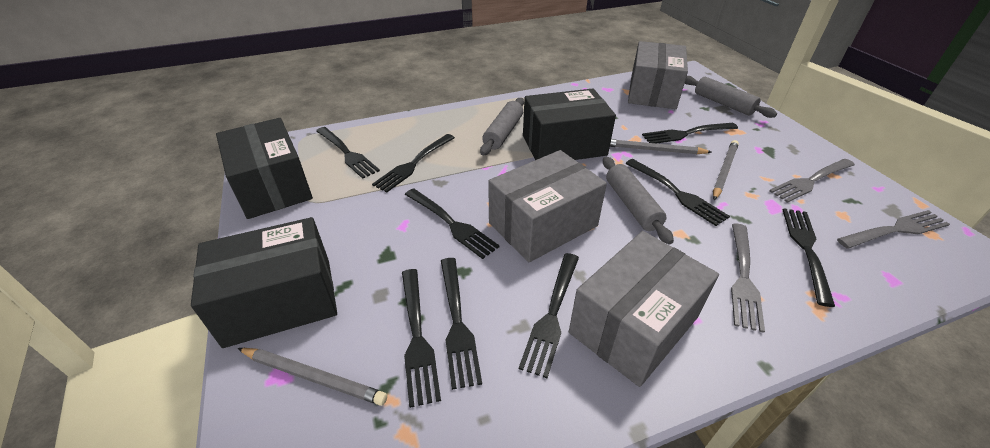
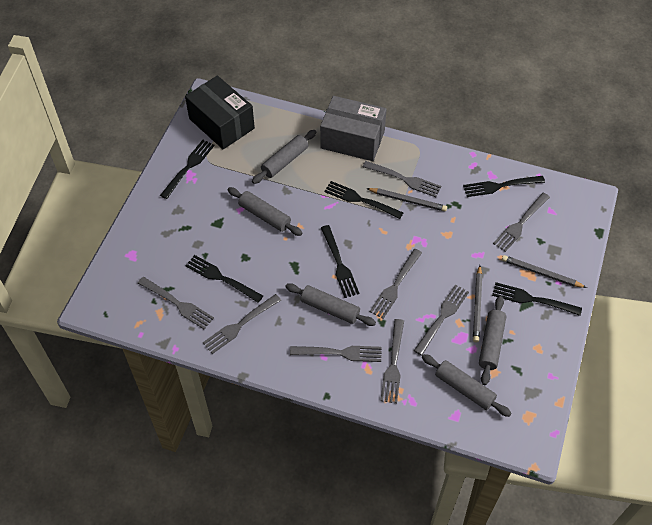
black box: 3 -> 1
black fork: 9 -> 6
grey box: 3 -> 1
grey fork: 3 -> 8
grey rolling pin: 3 -> 5

